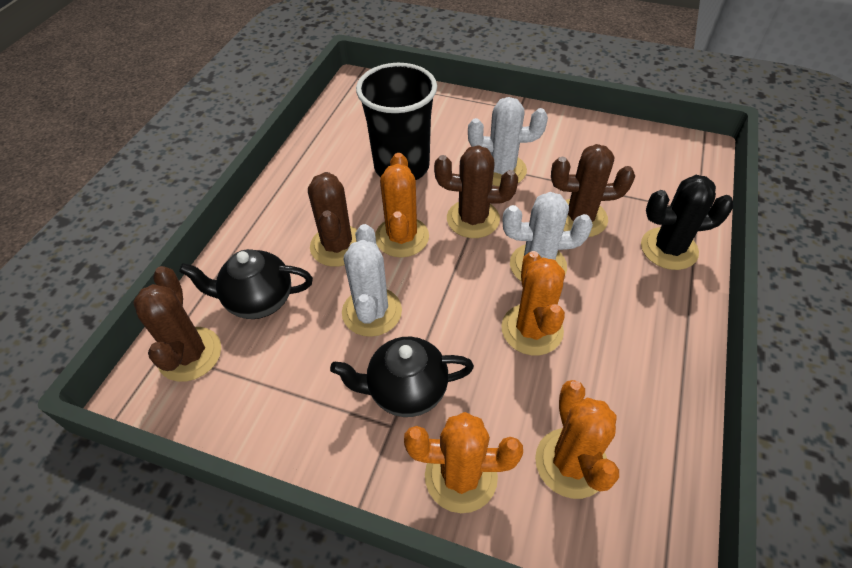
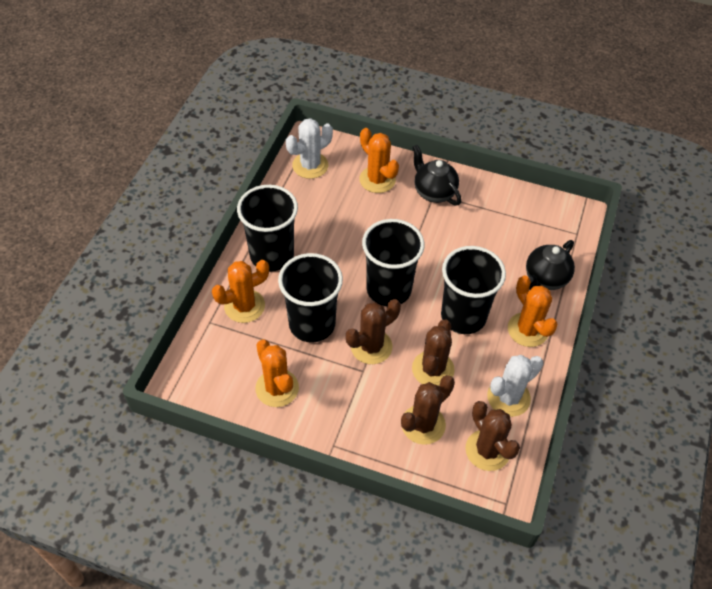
black cactus: 1 -> 0
black cup: 1 -> 4
white cactus: 3 -> 2

